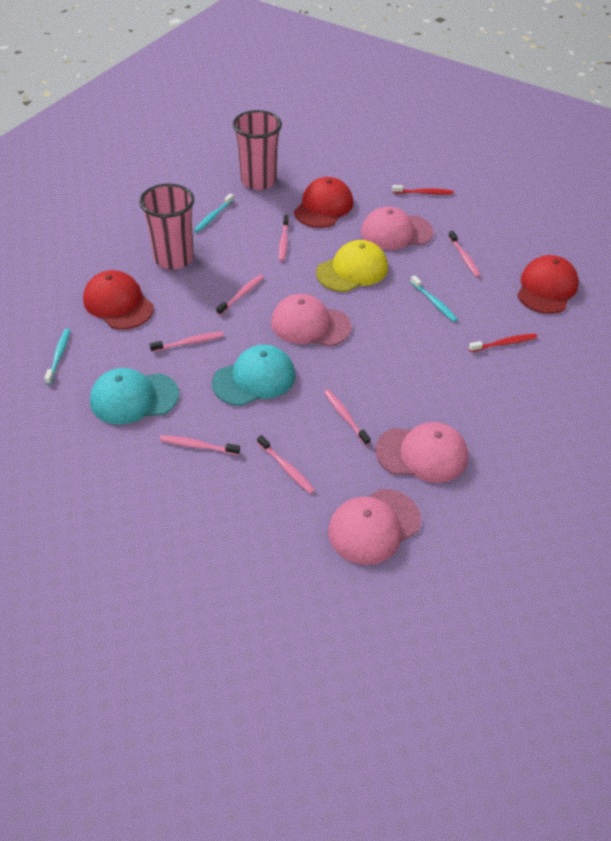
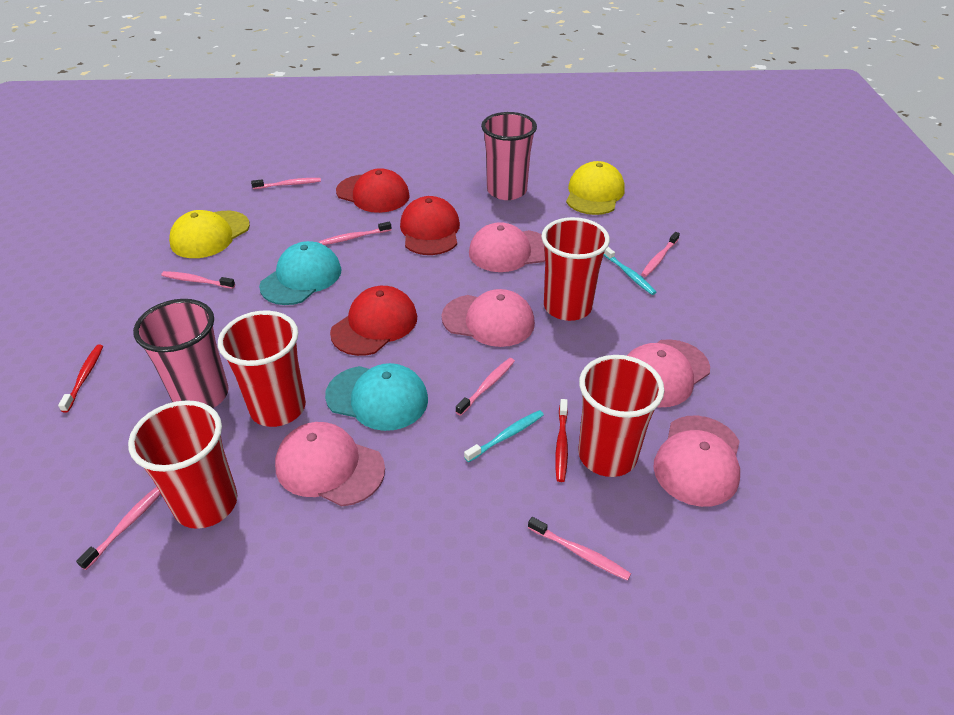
pink cap: 4 -> 5
red cup: 0 -> 4
turquoise toothbrush: 3 -> 2
yellow cap: 1 -> 2

